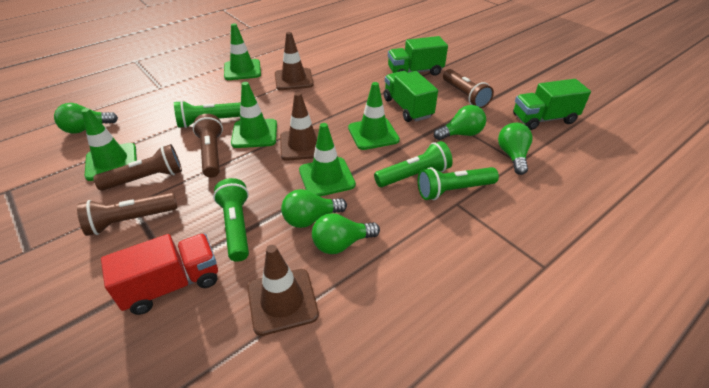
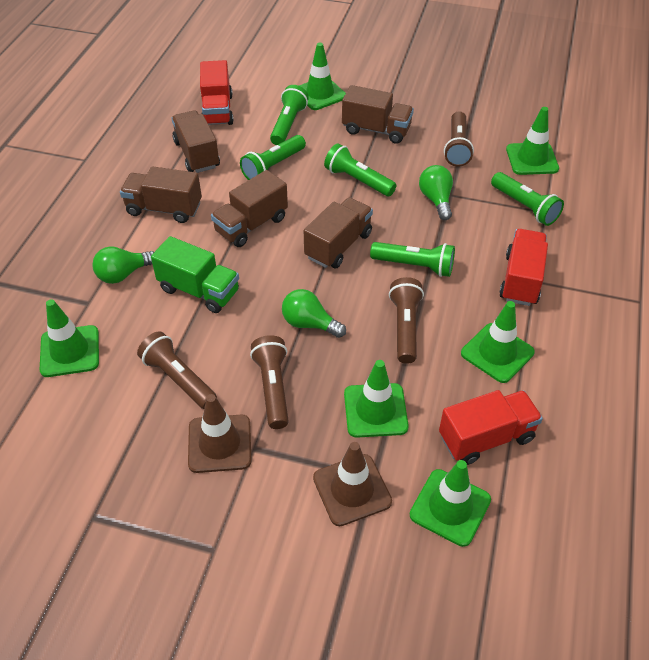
brown traffic cone: 3 -> 2
brown truck: 0 -> 5
green flashlight: 4 -> 5
green light bulb: 5 -> 3
green traffic cone: 5 -> 6
green truck: 3 -> 1
red truck: 1 -> 3

